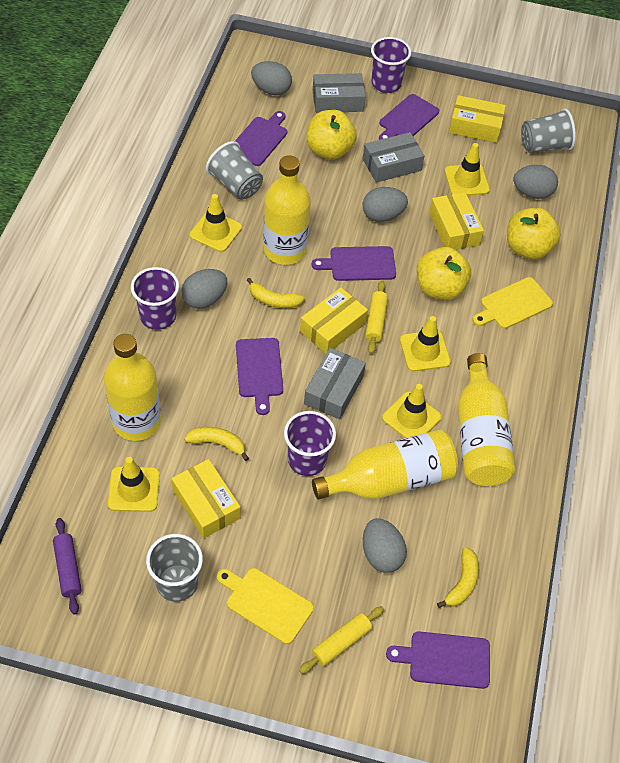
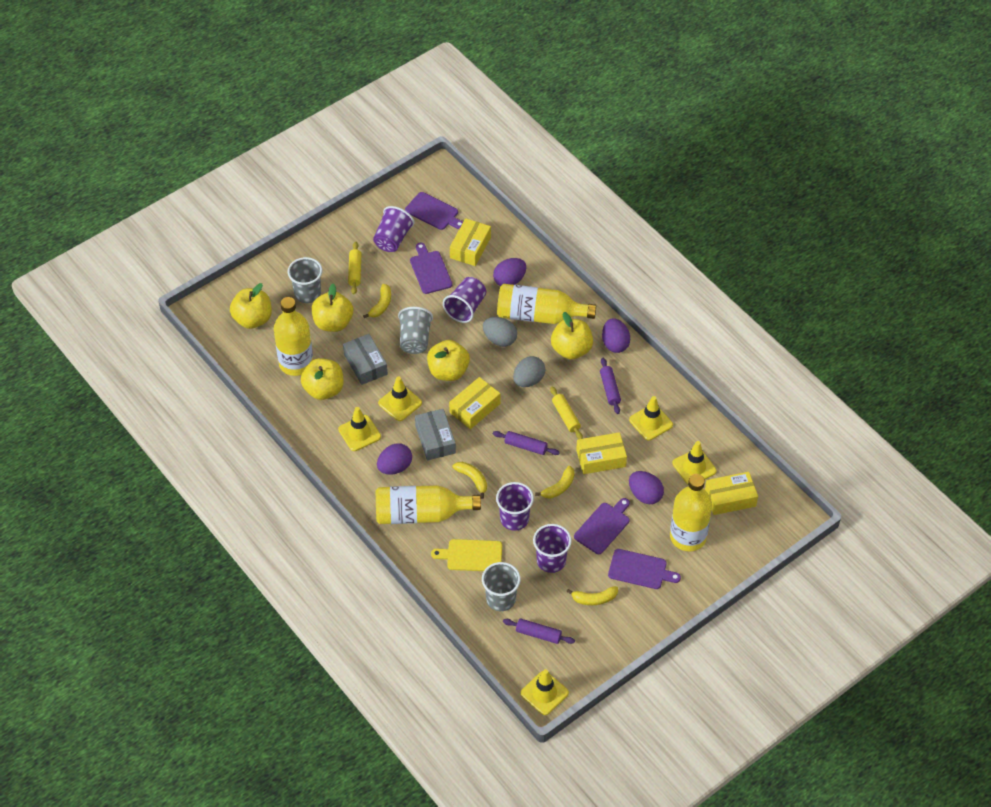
grey box: 3 -> 2
grey egg: 5 -> 2
purple cup: 3 -> 4
purple cutting board: 5 -> 4
purple egg: 0 -> 4
purple rolling pin: 1 -> 3
yellow apple: 3 -> 5
yellow banana: 3 -> 4
yellow cutting board: 2 -> 1

